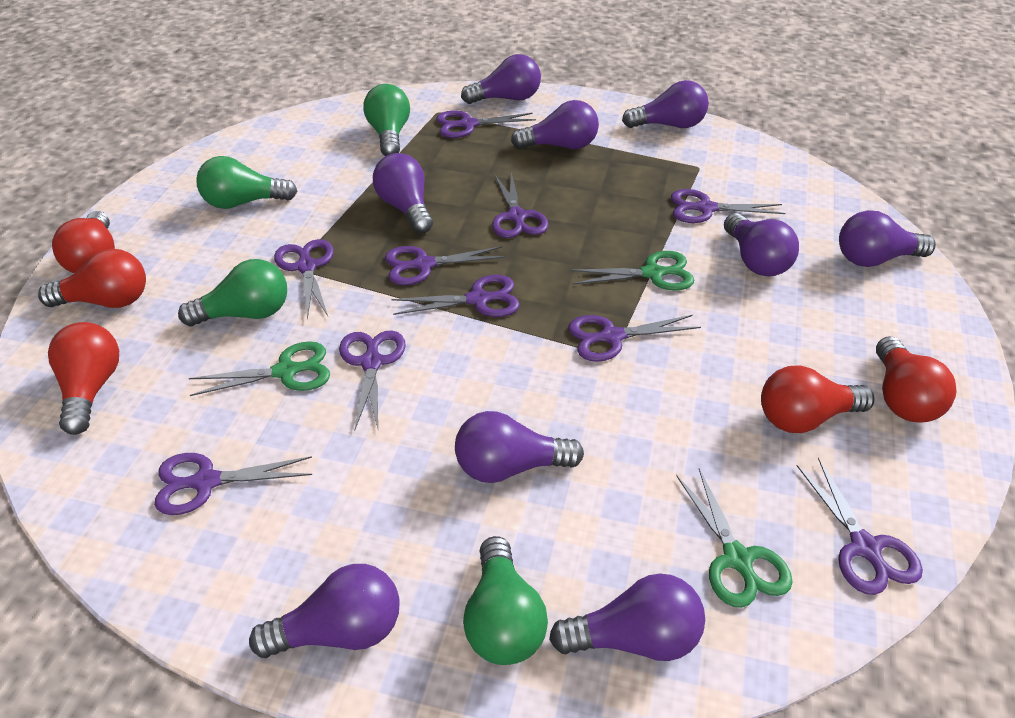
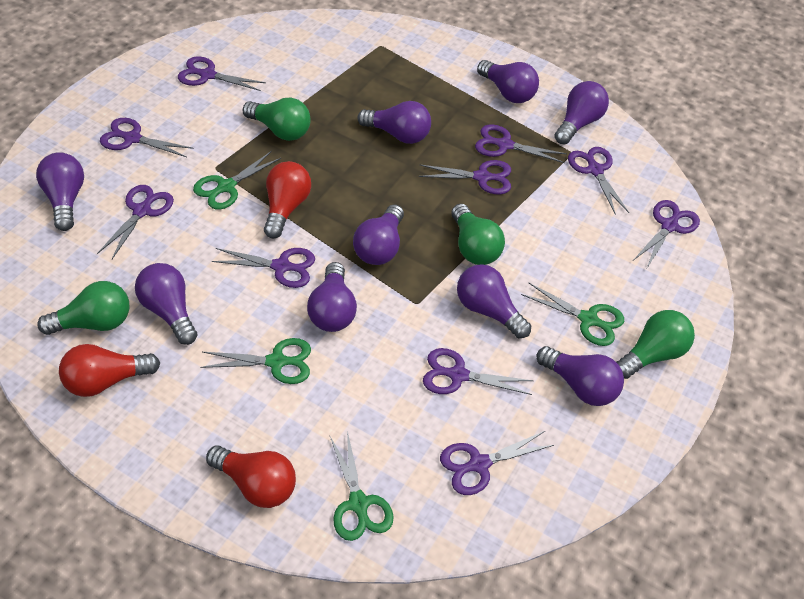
green scissors: 3 -> 4
red light bulb: 5 -> 3

